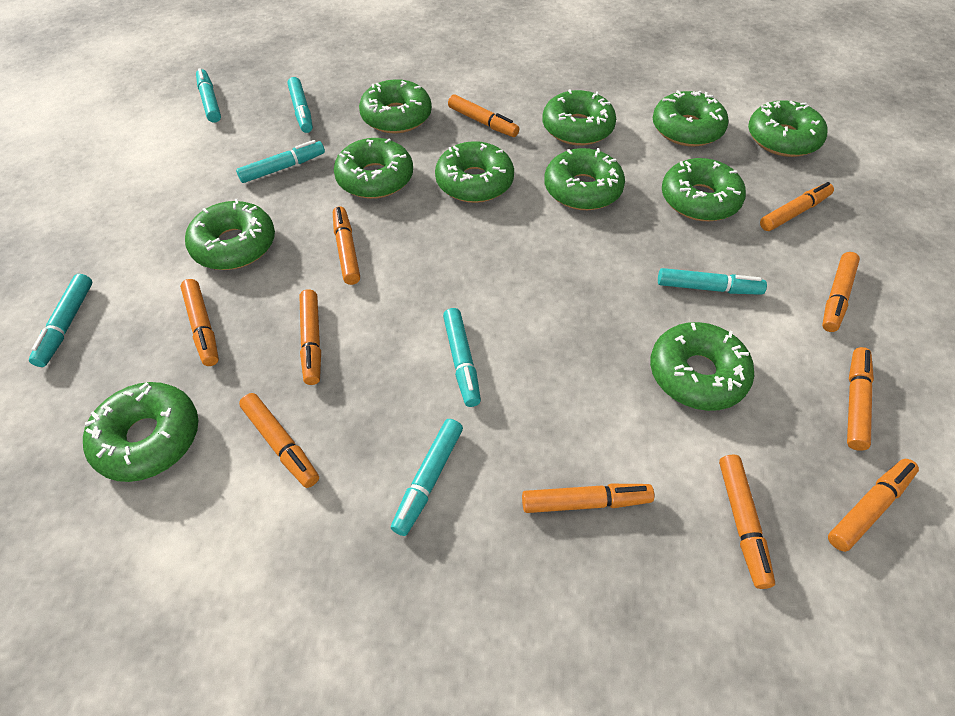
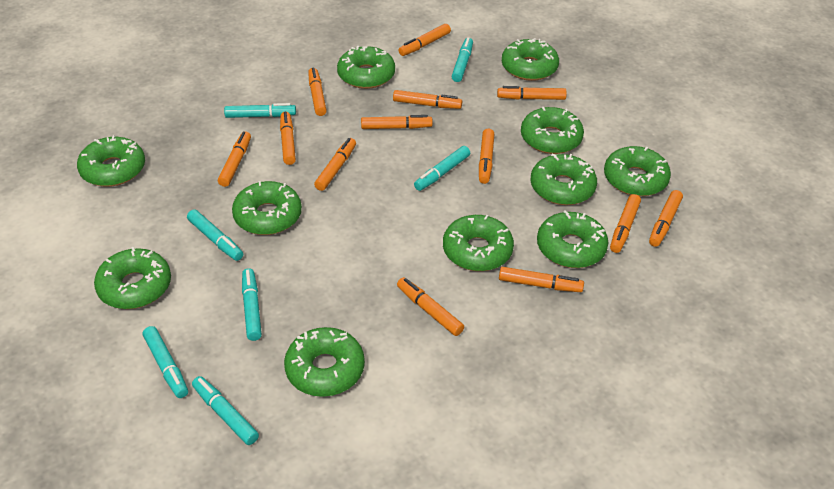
orange marker: 11 -> 13

